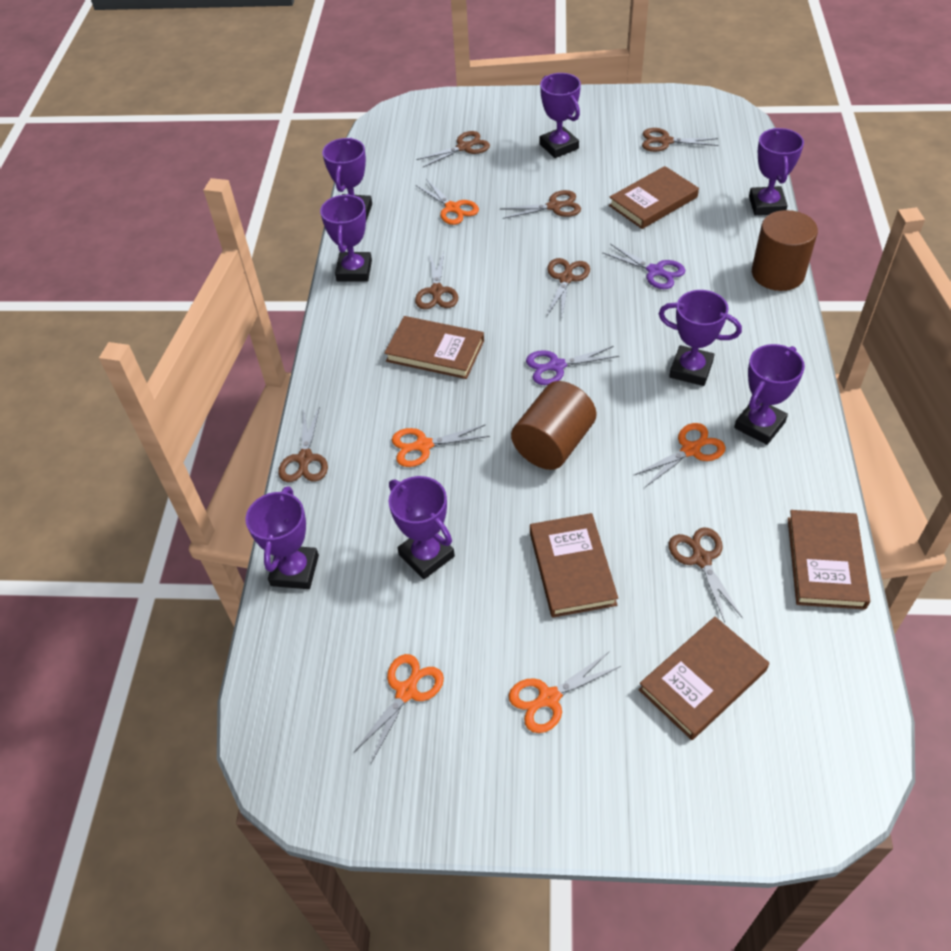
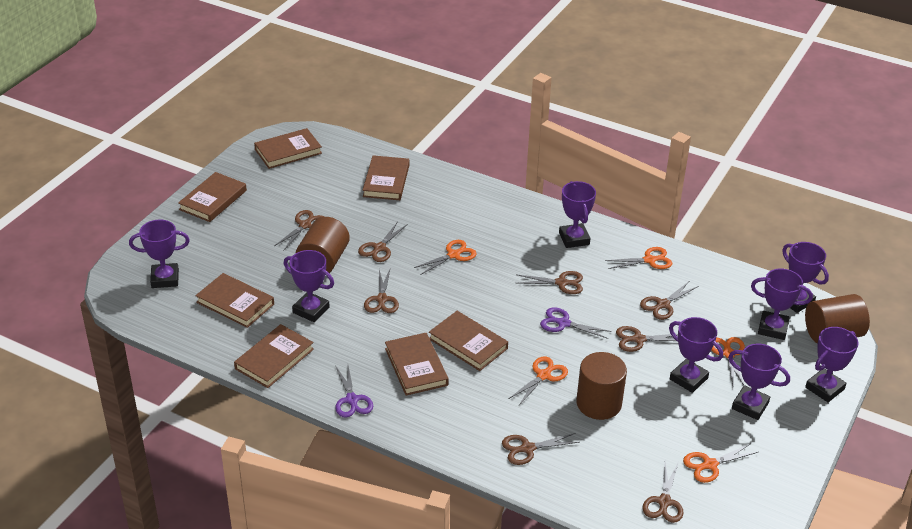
brown book: 5 -> 7
brown cylinder: 2 -> 3
brown scissors: 7 -> 8

